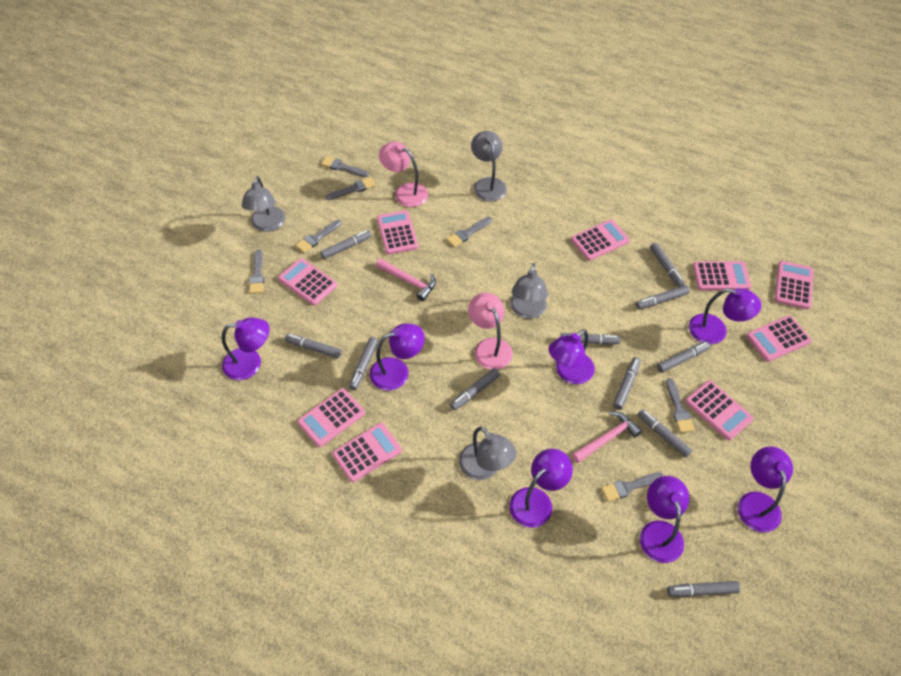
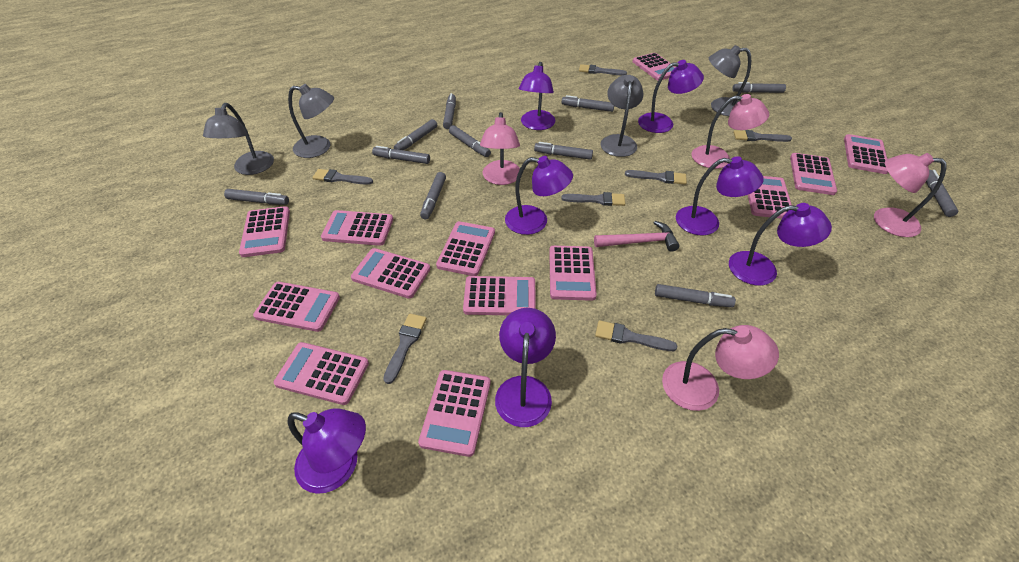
pink calculator: 9 -> 13
pink hammer: 2 -> 1
pink lamp: 2 -> 4

